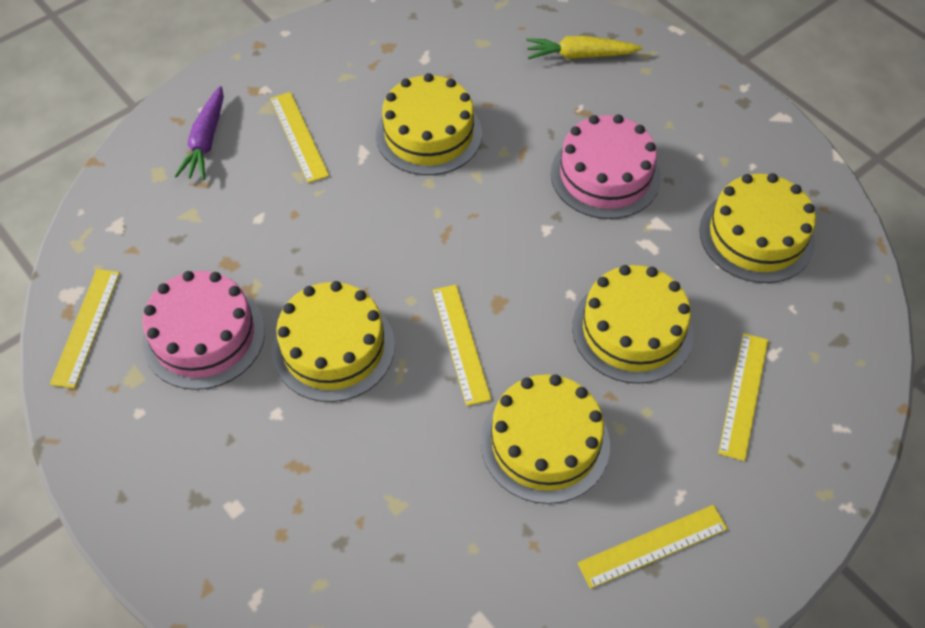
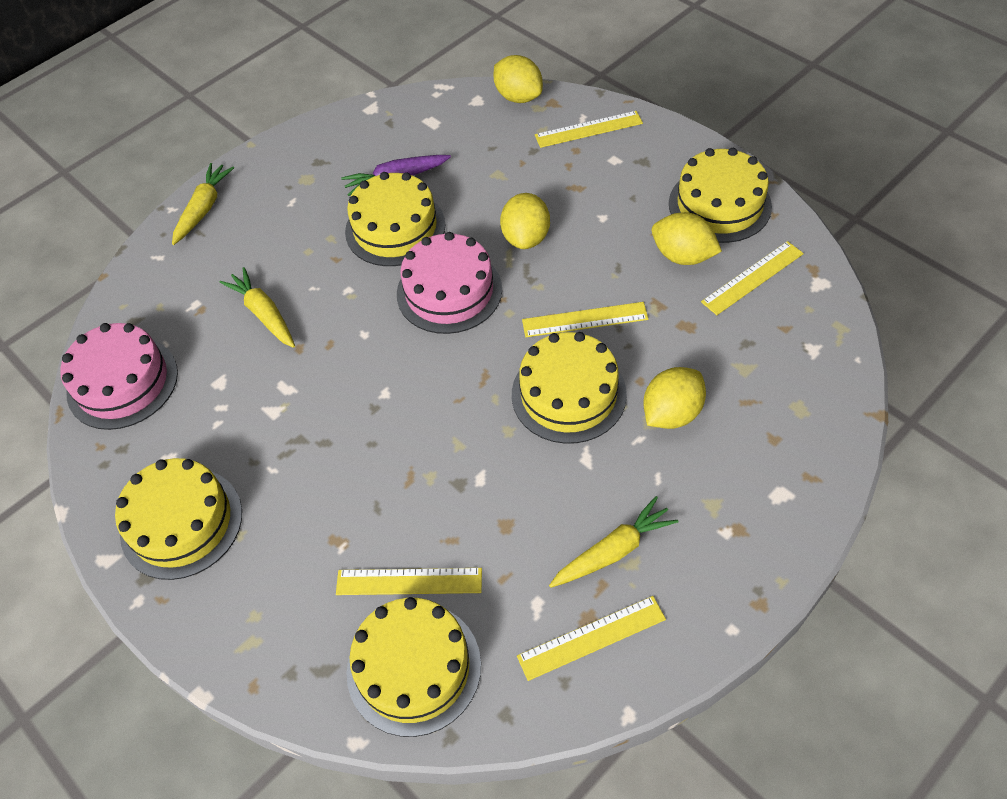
yellow carrot: 1 -> 3
yellow lemon: 0 -> 4

